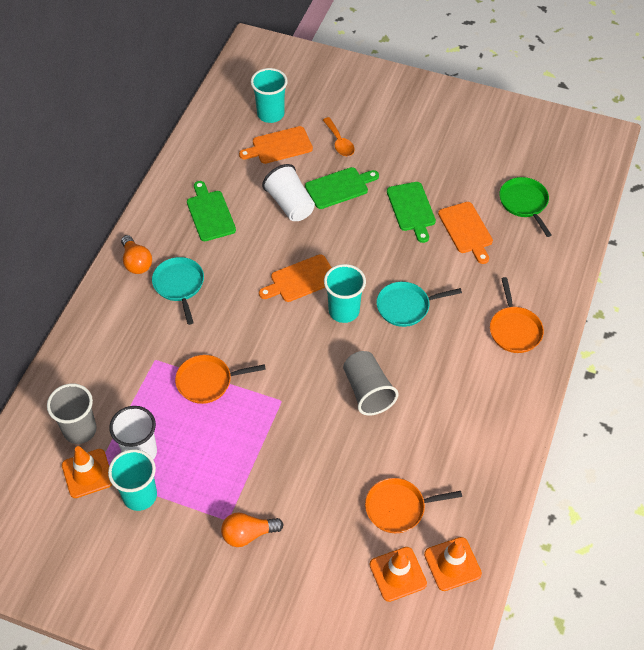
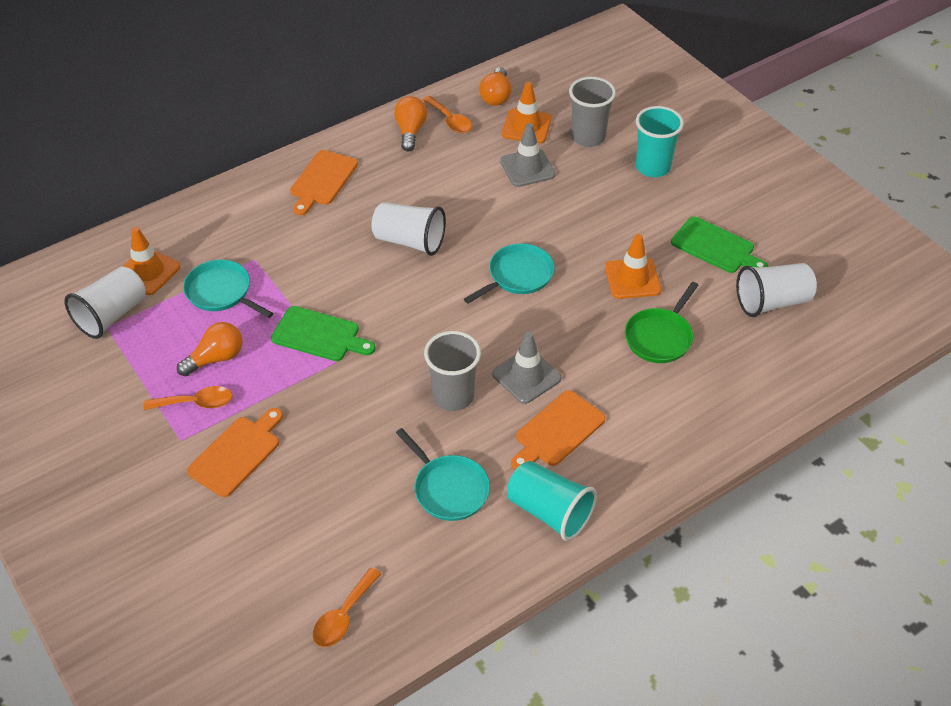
green cutting board: 3 -> 2
grey traffic cone: 0 -> 2
orange light bulb: 2 -> 3
orange pan: 3 -> 0
orange spoon: 1 -> 3
turquoise cup: 3 -> 2
turquoise pan: 2 -> 3
white cup: 2 -> 3

